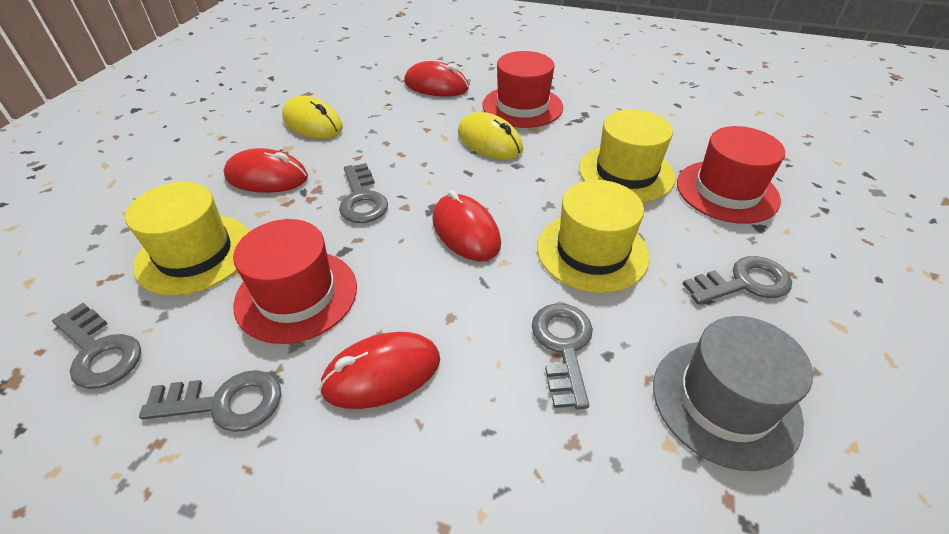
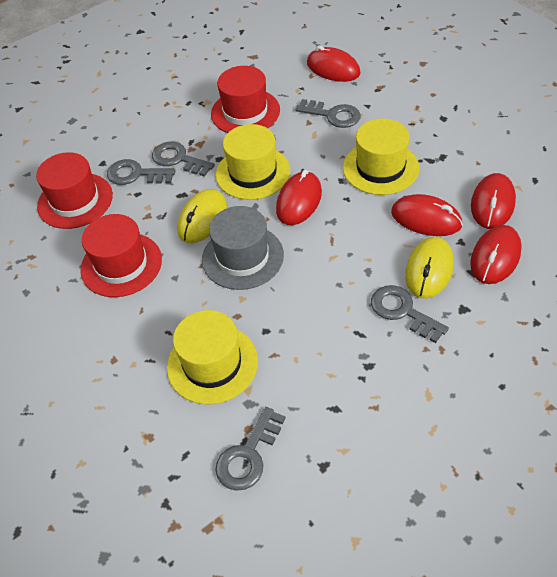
red mouse: 4 -> 5

